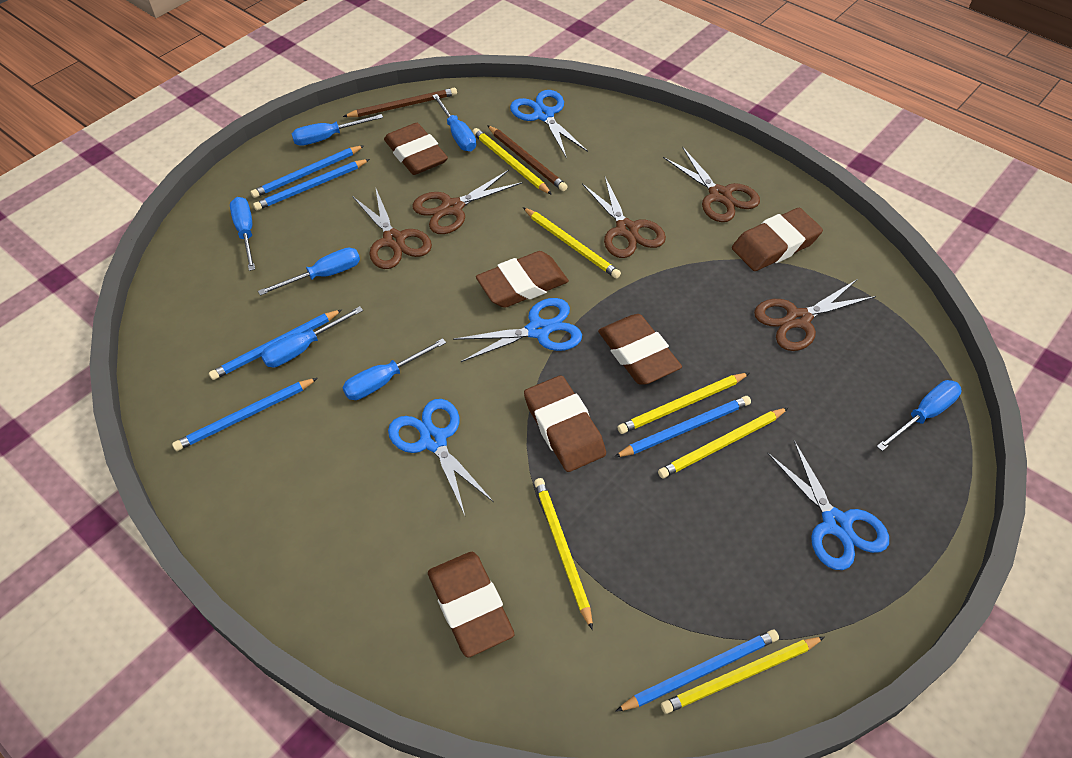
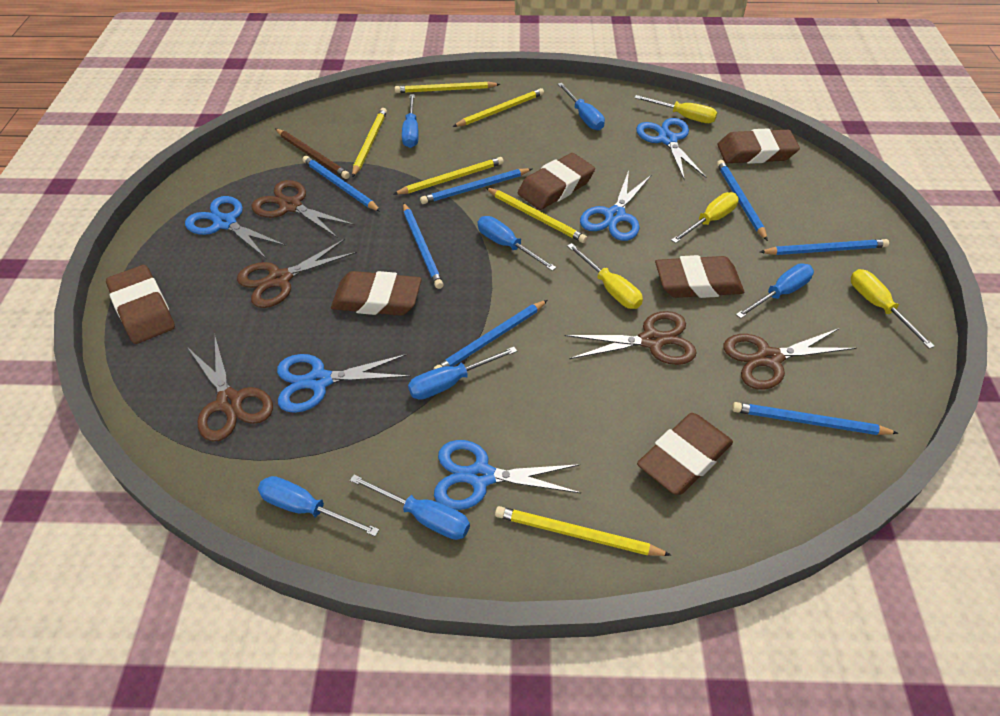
blue pencil: 6 -> 7
blue scissors: 4 -> 5
brown pencil: 2 -> 1
yellow screwdriver: 0 -> 4

